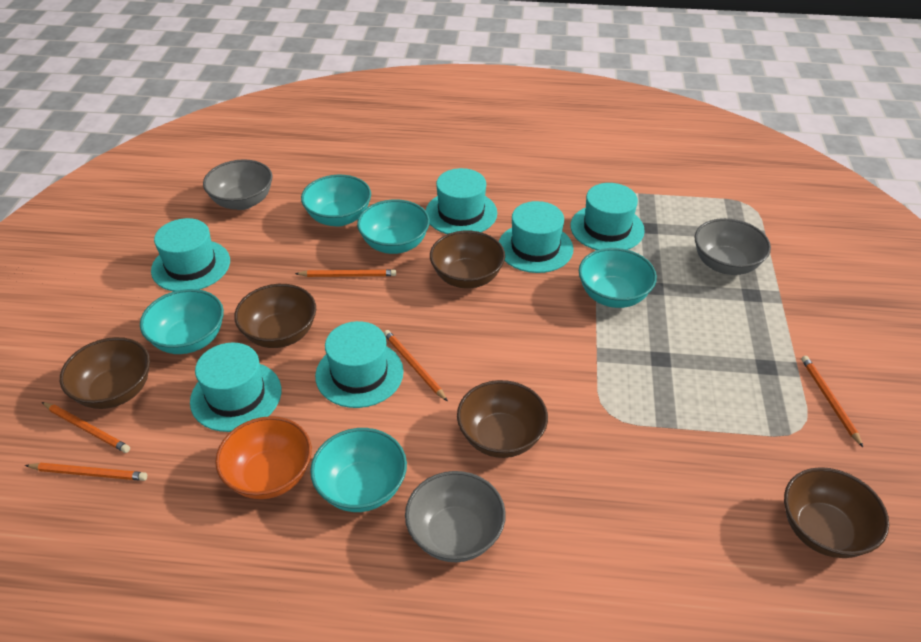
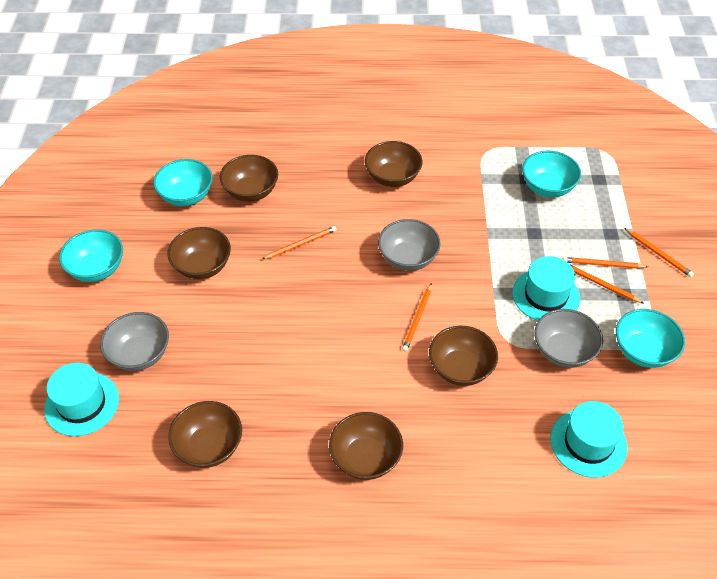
brown bowl: 5 -> 6
orange bowl: 1 -> 0
turquoise bowl: 5 -> 4
turquoise hat: 6 -> 3

